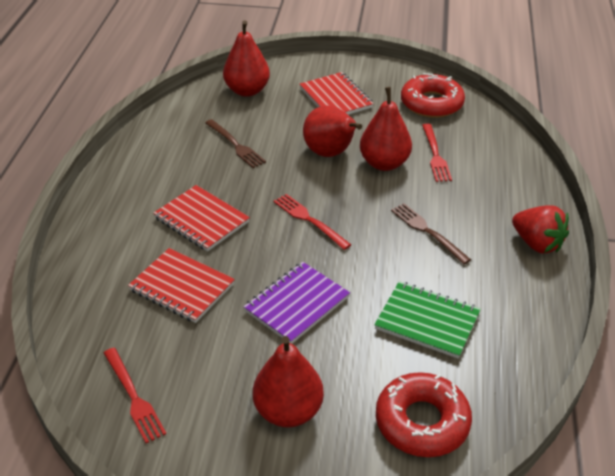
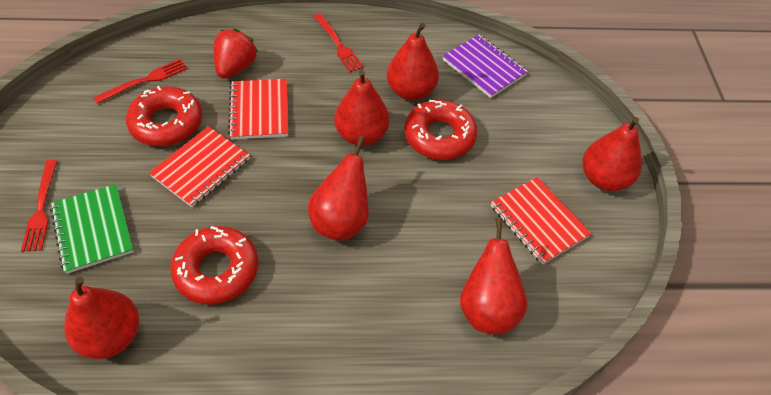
brown fork: 2 -> 0
red donut: 2 -> 3
red pear: 4 -> 6

